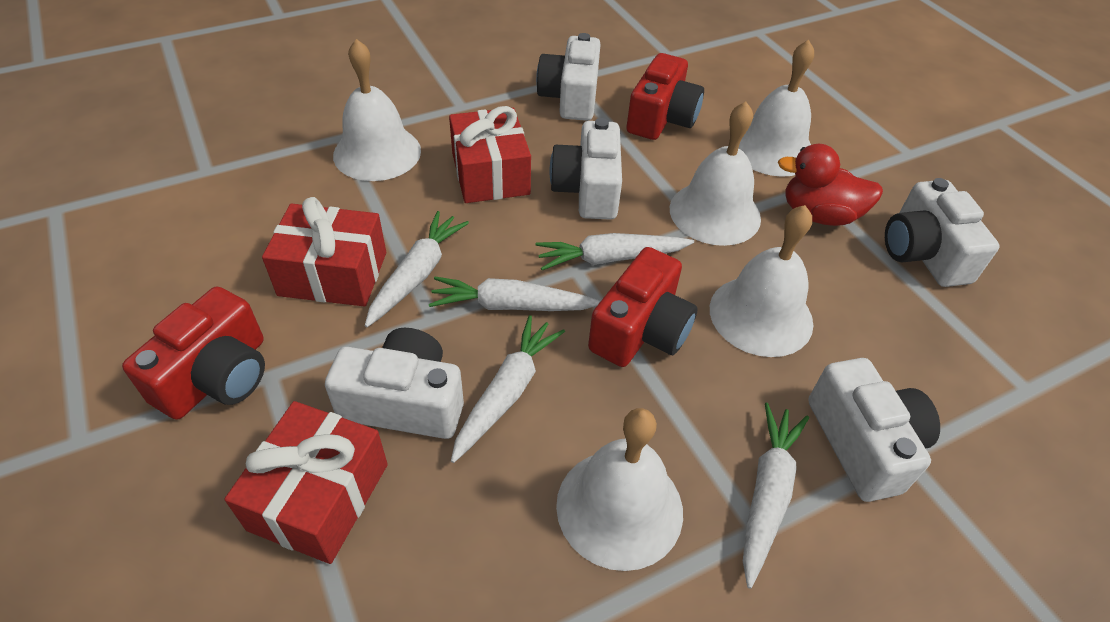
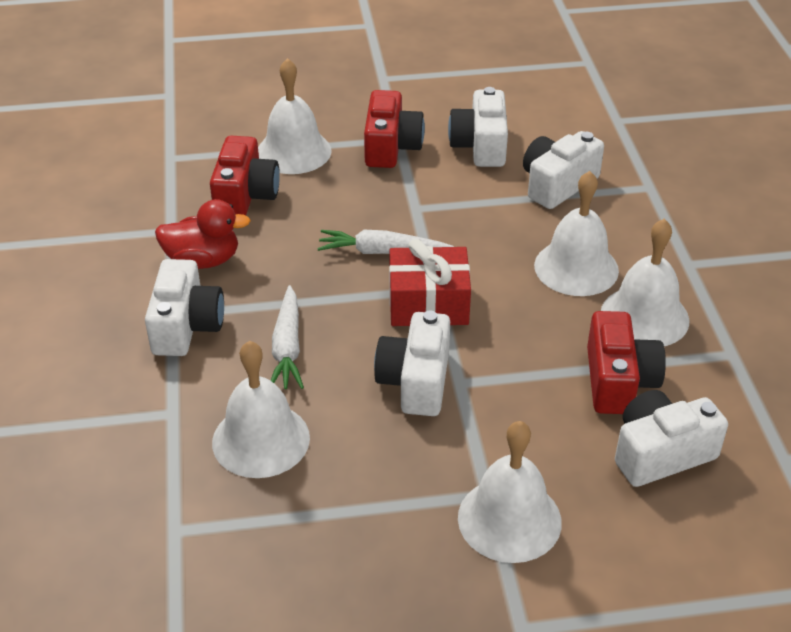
red gift: 3 -> 1
white carrot: 5 -> 2

